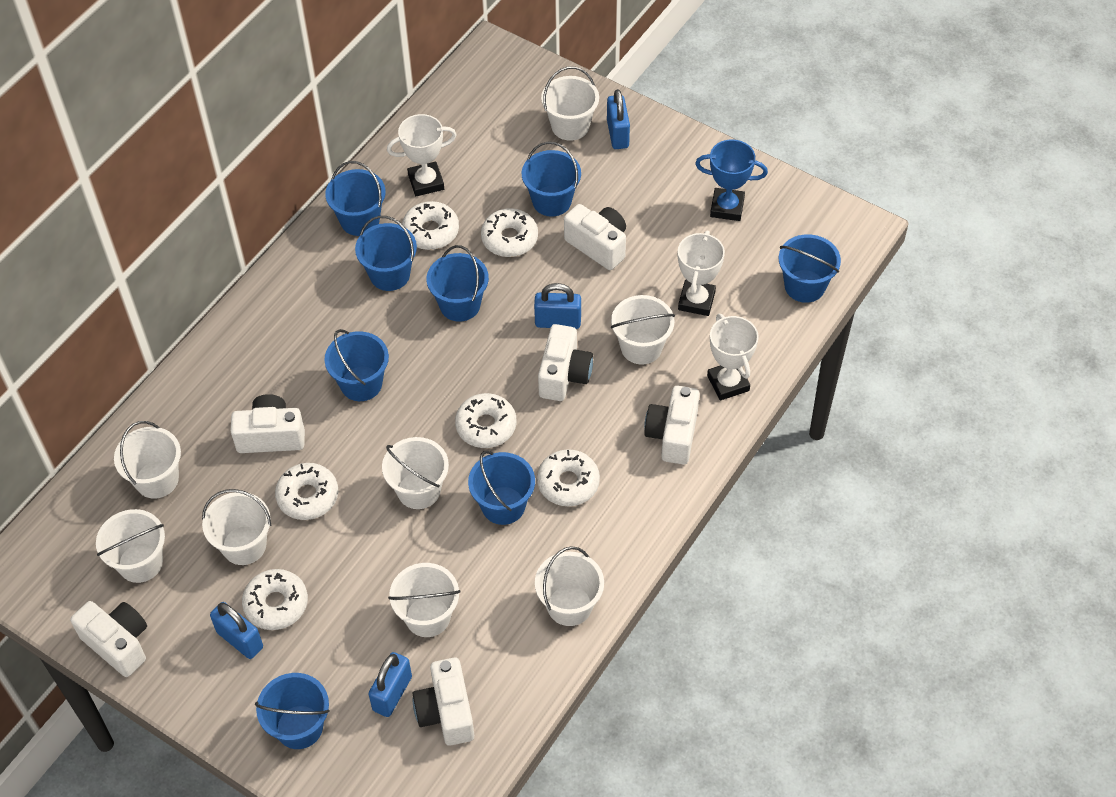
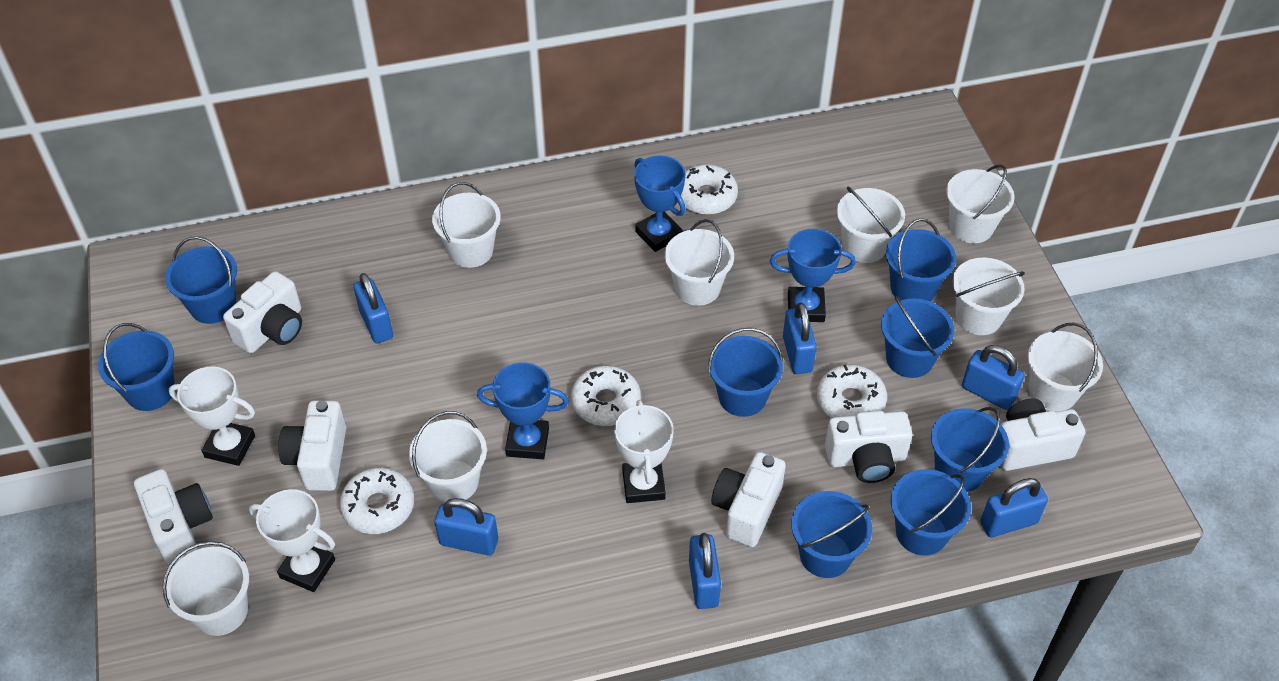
blue padlock: 4 -> 6
blue trophy: 1 -> 3
white donut: 6 -> 4

